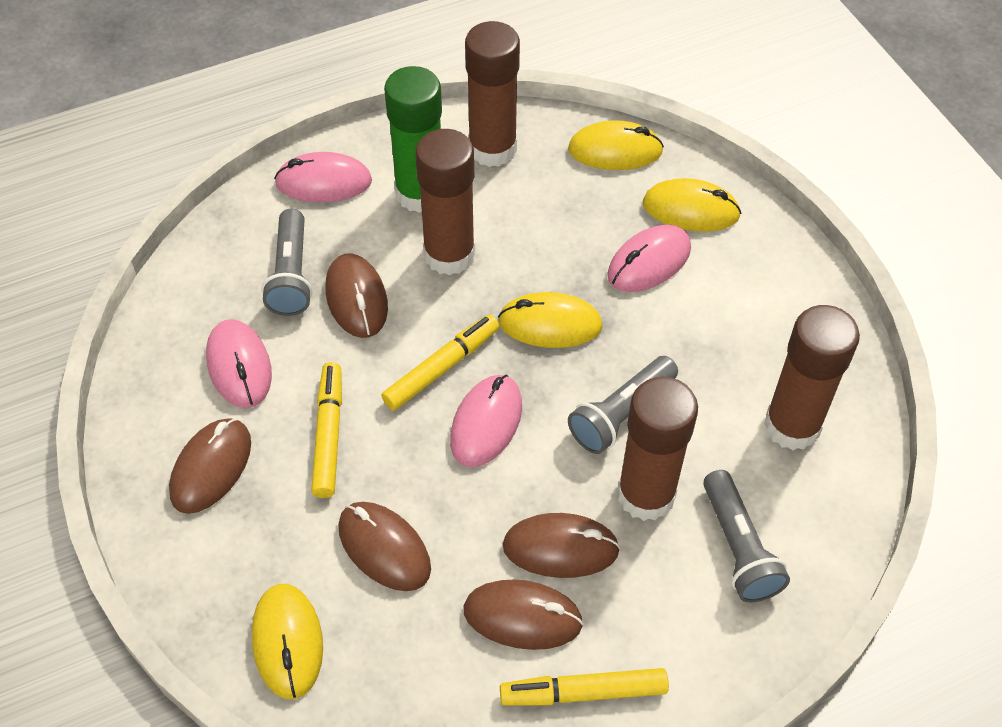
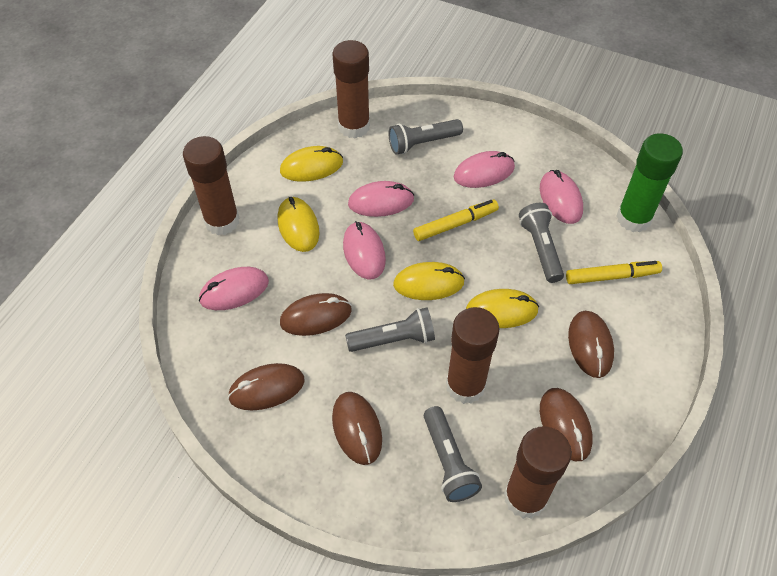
grey flashlight: 3 -> 4
pink mouse: 4 -> 5
yellow marker: 3 -> 2

